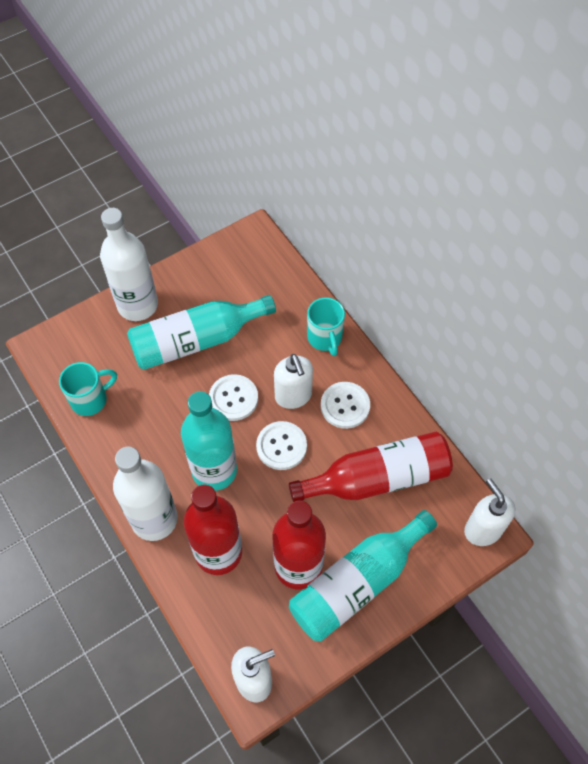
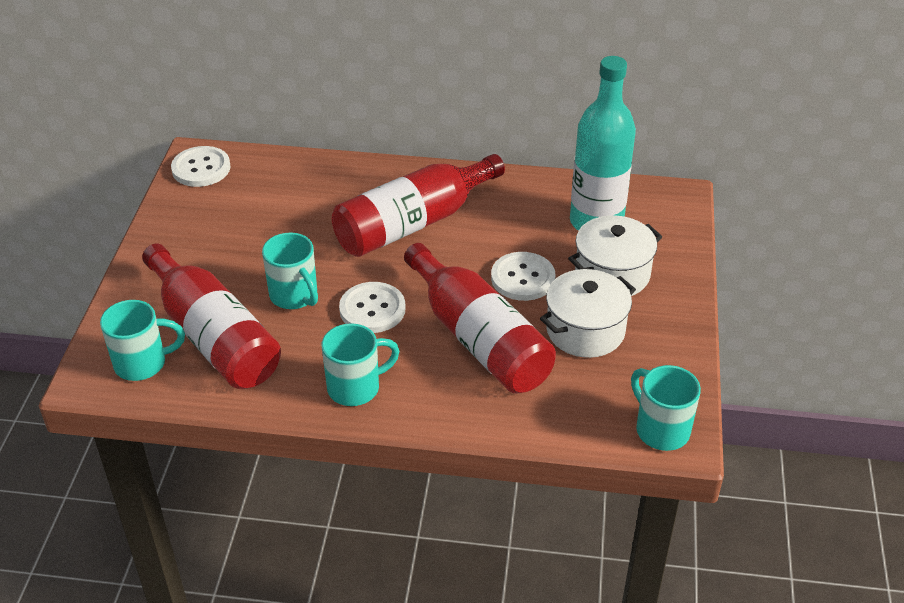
turquoise bottle: 3 -> 1
turquoise mug: 2 -> 4
white bottle: 2 -> 0
white pot: 0 -> 2
white soap dispenser: 3 -> 0

